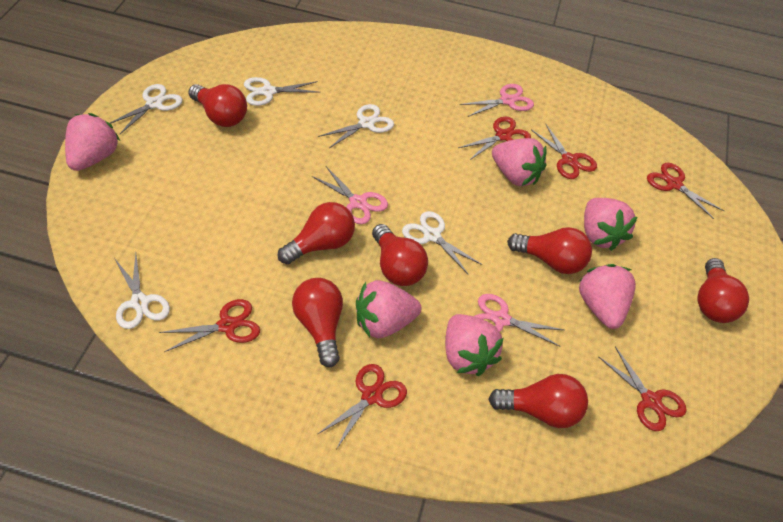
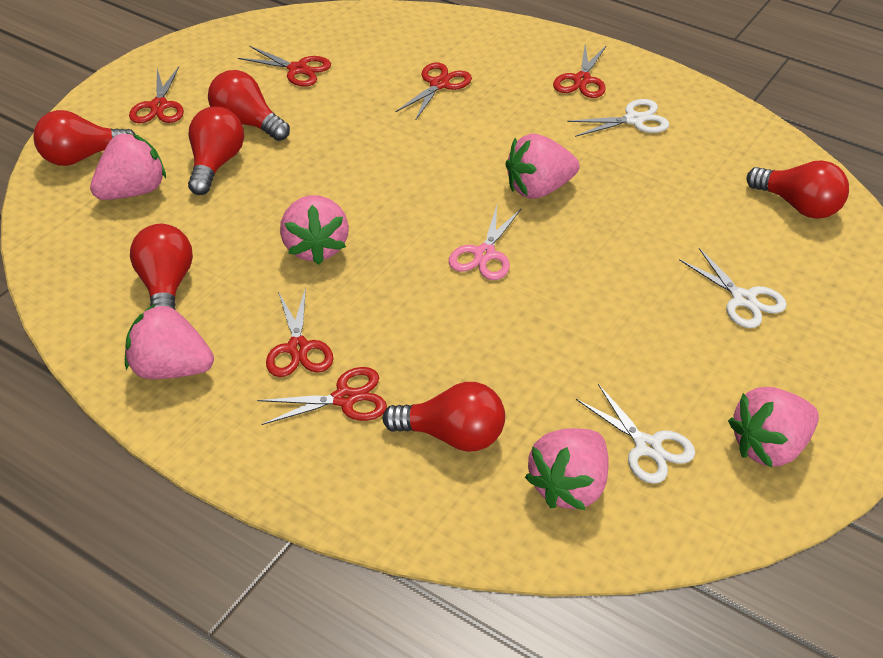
pink scissors: 3 -> 1
red light bulb: 7 -> 6
white scissors: 5 -> 3

